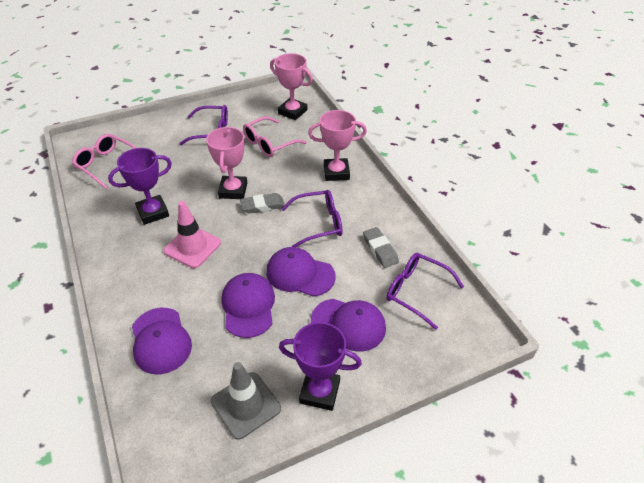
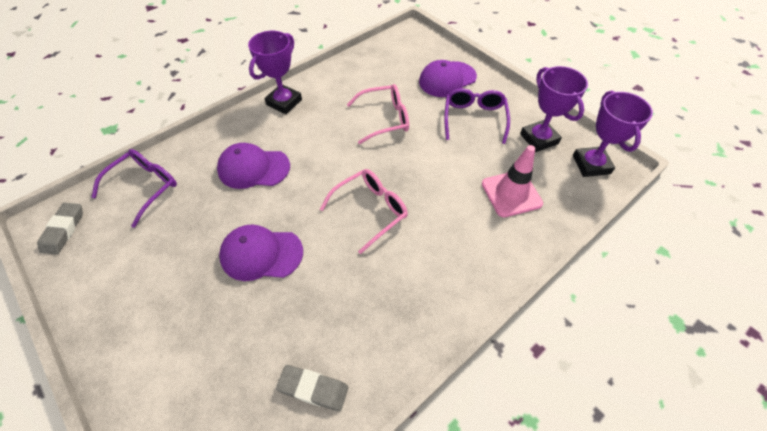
grey traffic cone: 1 -> 0
pink trophy: 3 -> 0
purple cap: 4 -> 3
purple glasses: 3 -> 2
purple trophy: 2 -> 3

